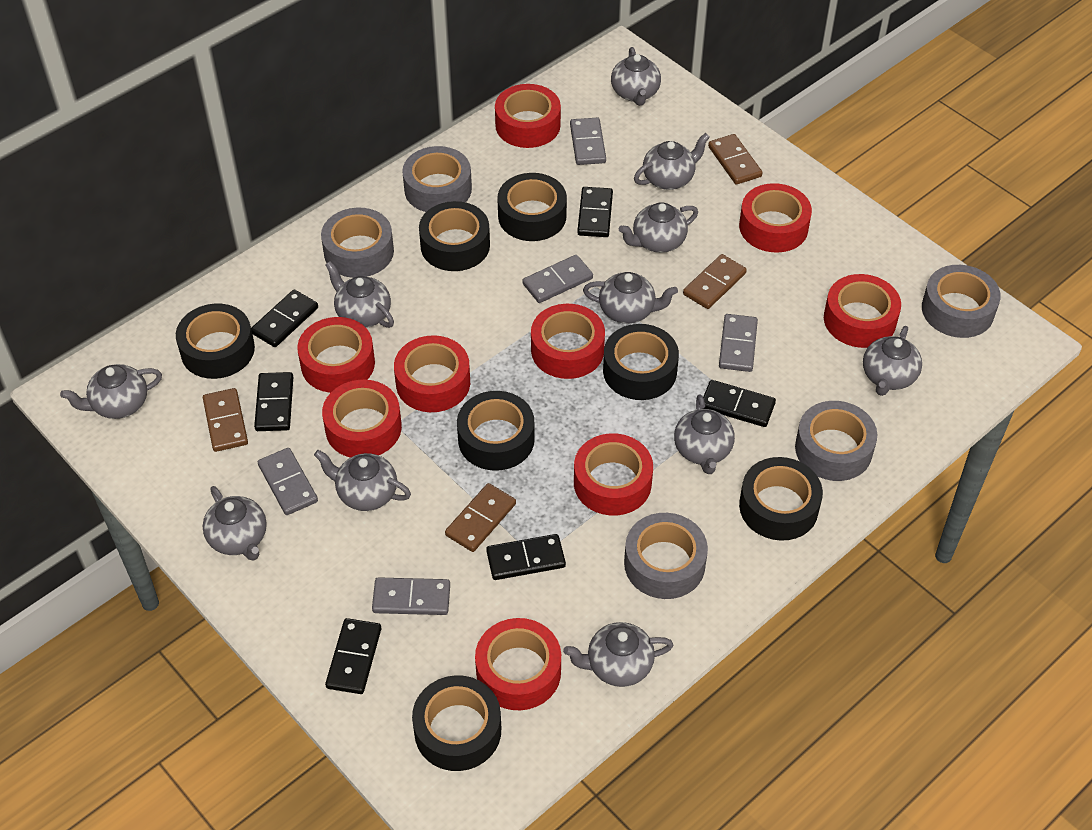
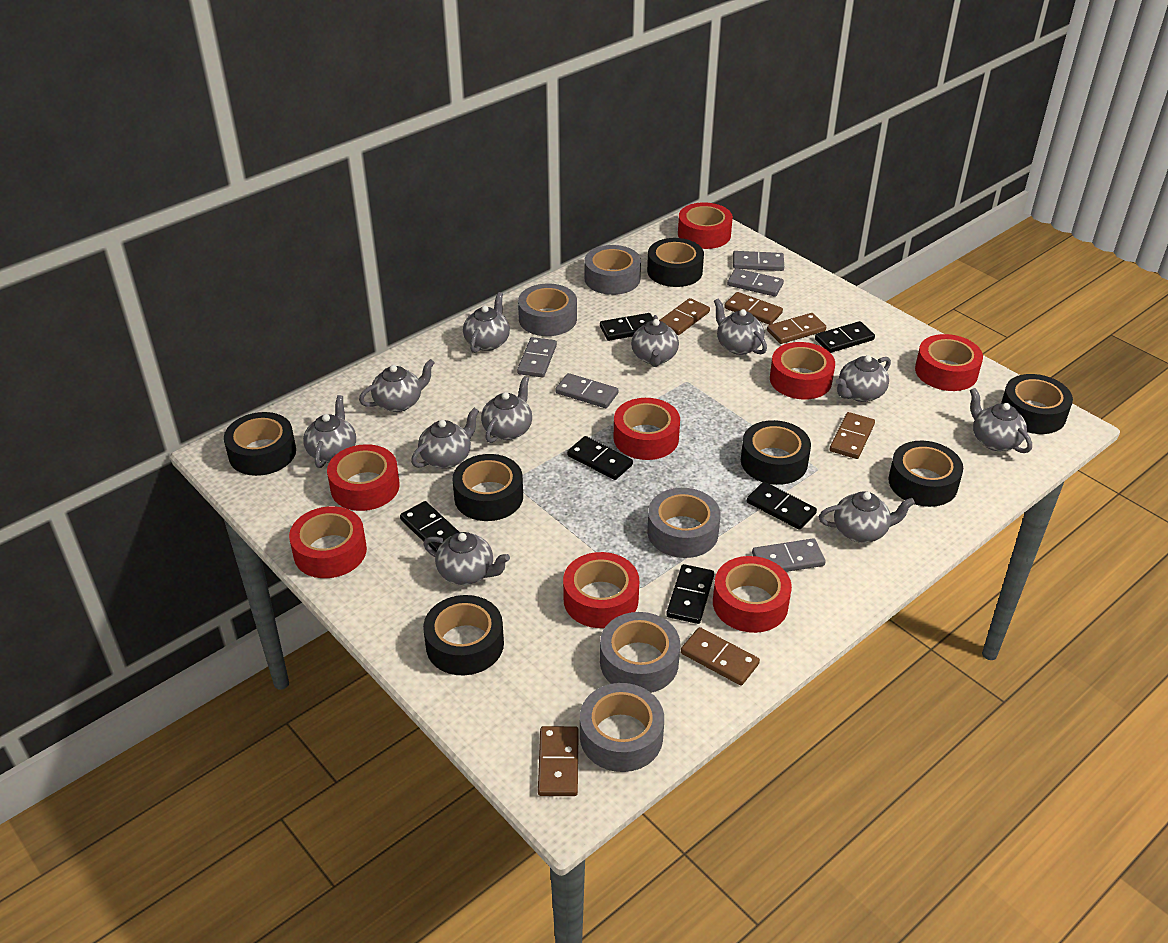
brown domino: 4 -> 6
red tape: 9 -> 8

